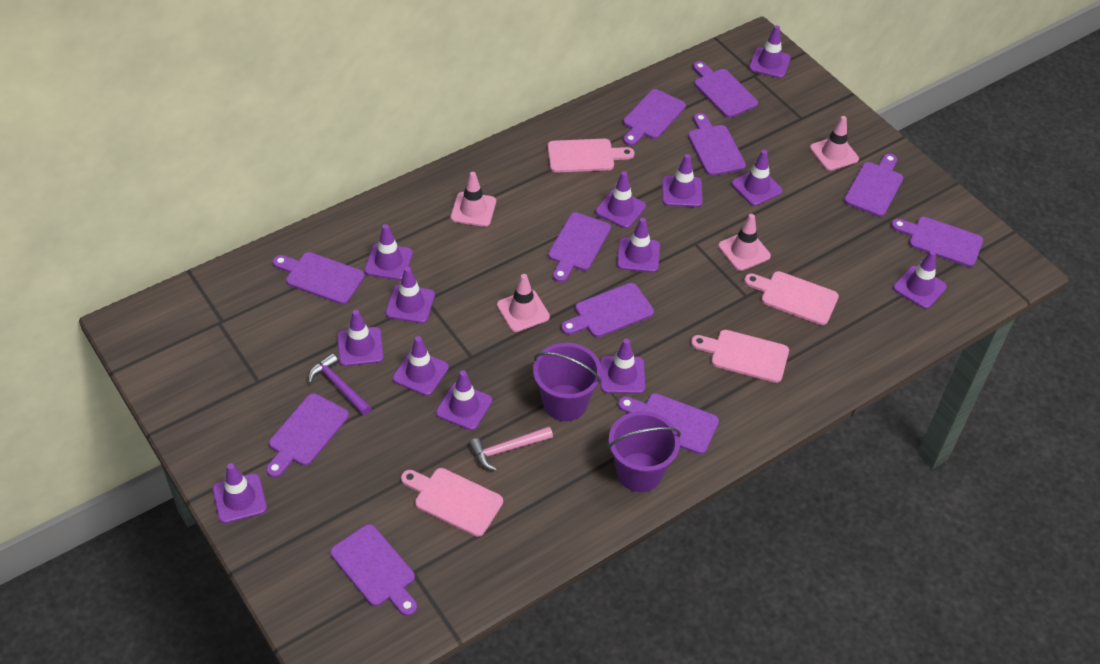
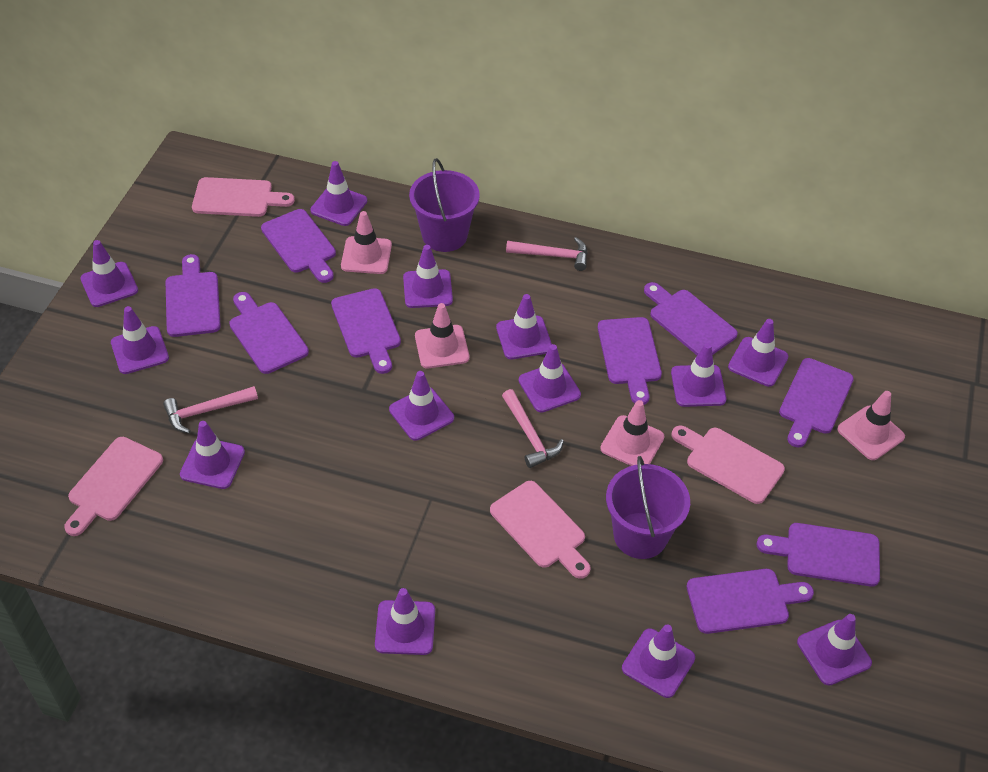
pink hammer: 1 -> 3
purple cutting board: 11 -> 9
purple hammer: 1 -> 0

